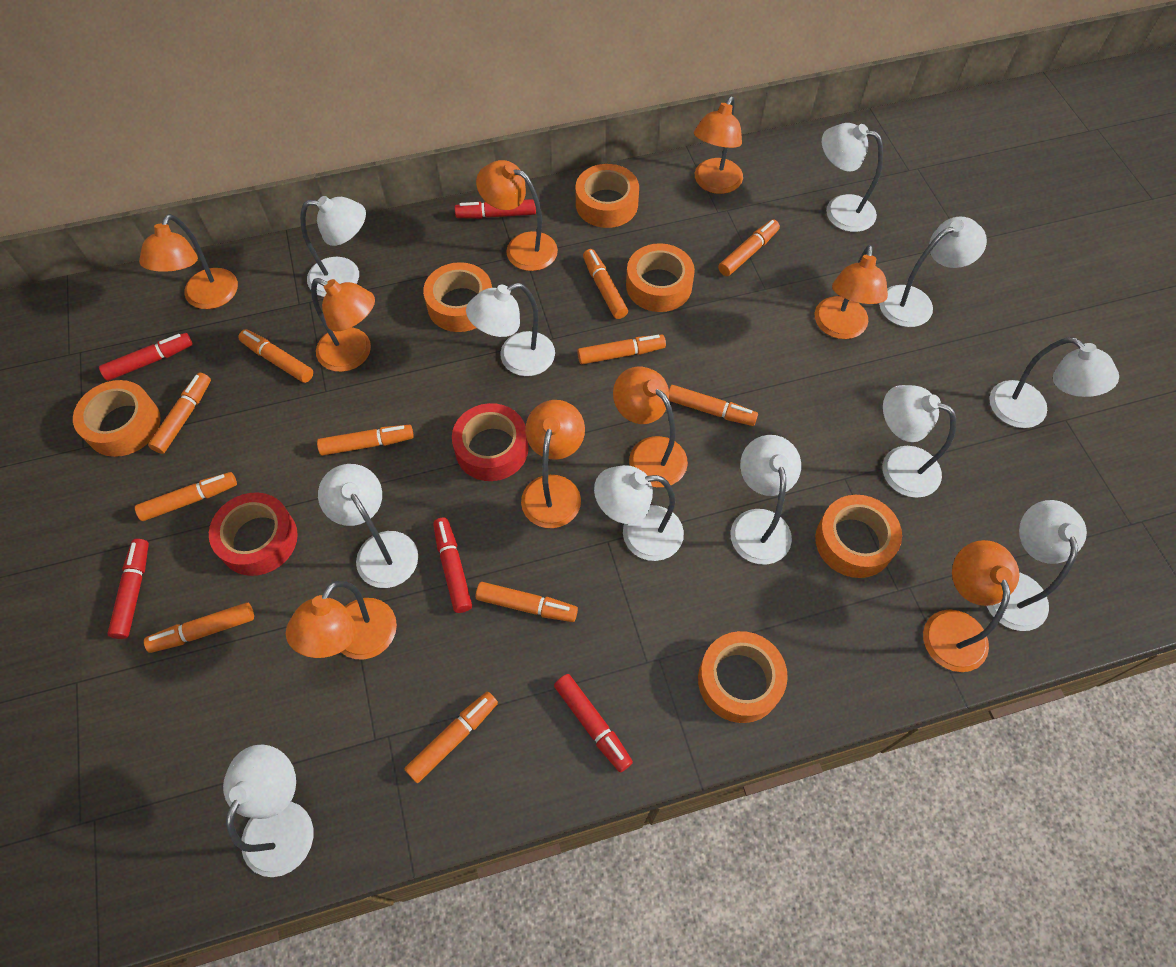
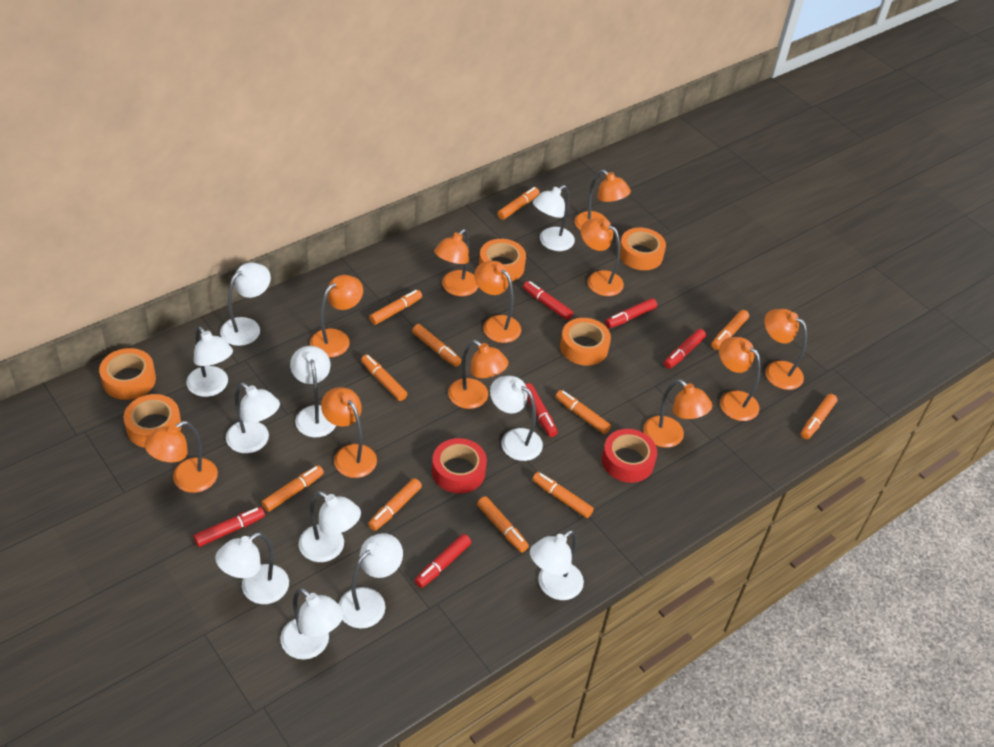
orange lamp: 9 -> 11
orange tape: 6 -> 5
red marker: 5 -> 6

